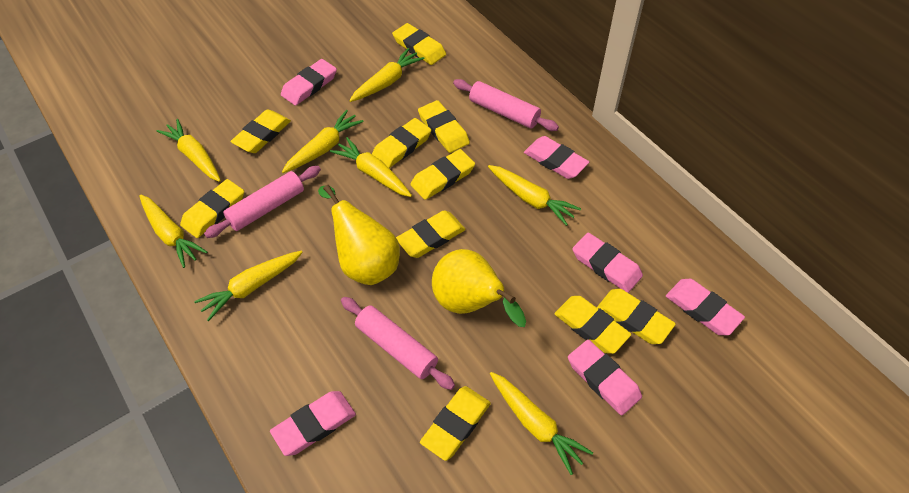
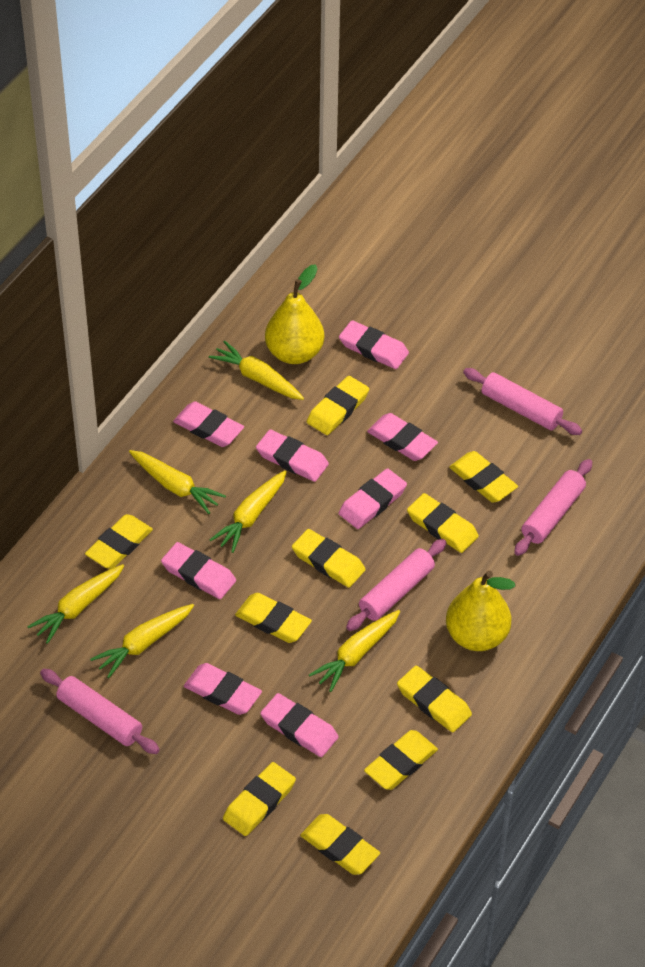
pink eraser: 6 -> 8
pink rolling pin: 3 -> 4
yellow carrot: 8 -> 6

